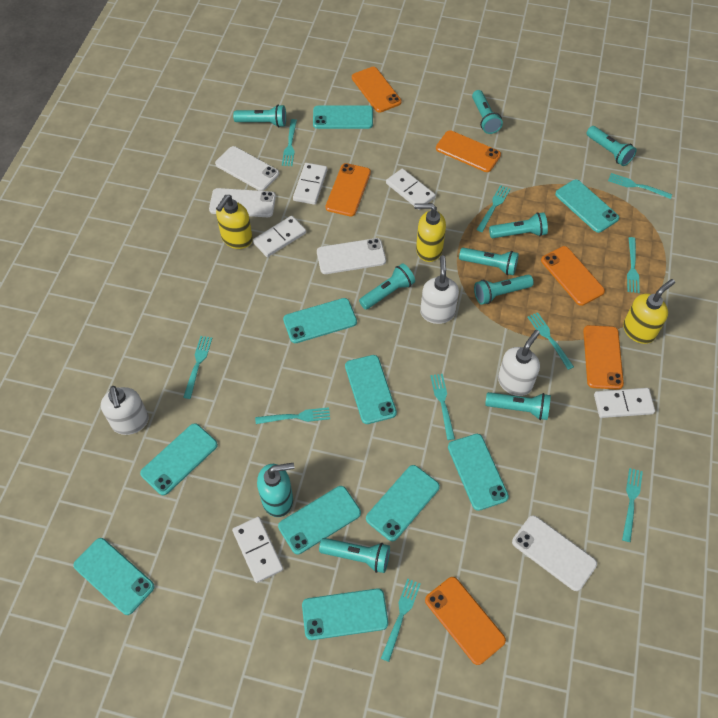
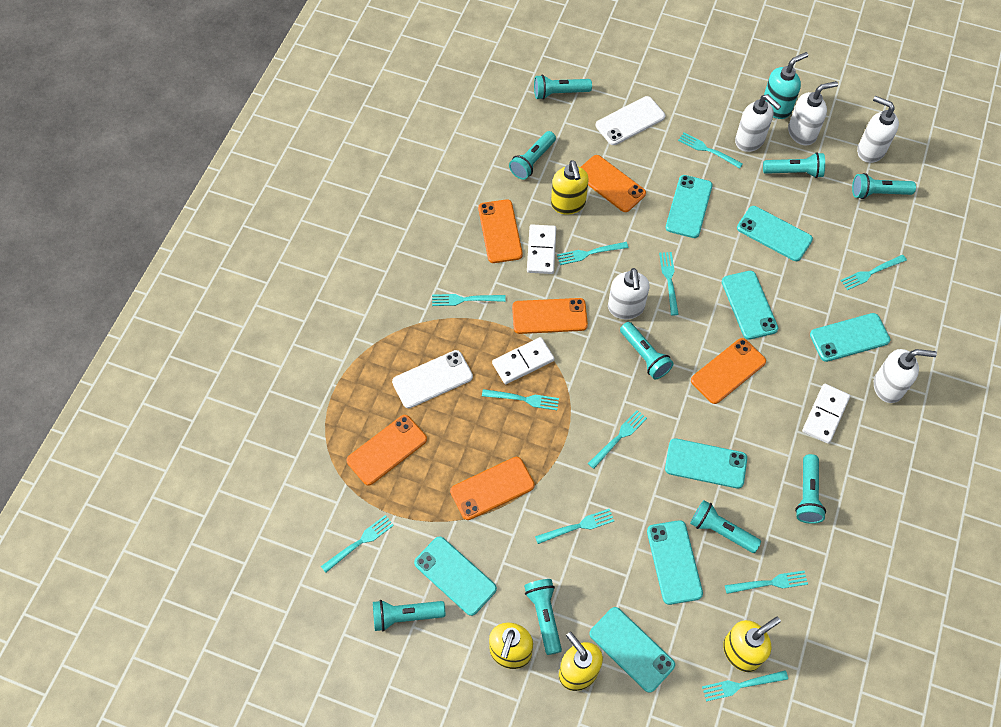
turquoise fork: 10 -> 11
turquoise phone: 10 -> 8
white domino: 5 -> 3
white phone: 4 -> 2
white soap dispenser: 3 -> 5
yellow soap dispenser: 3 -> 4

